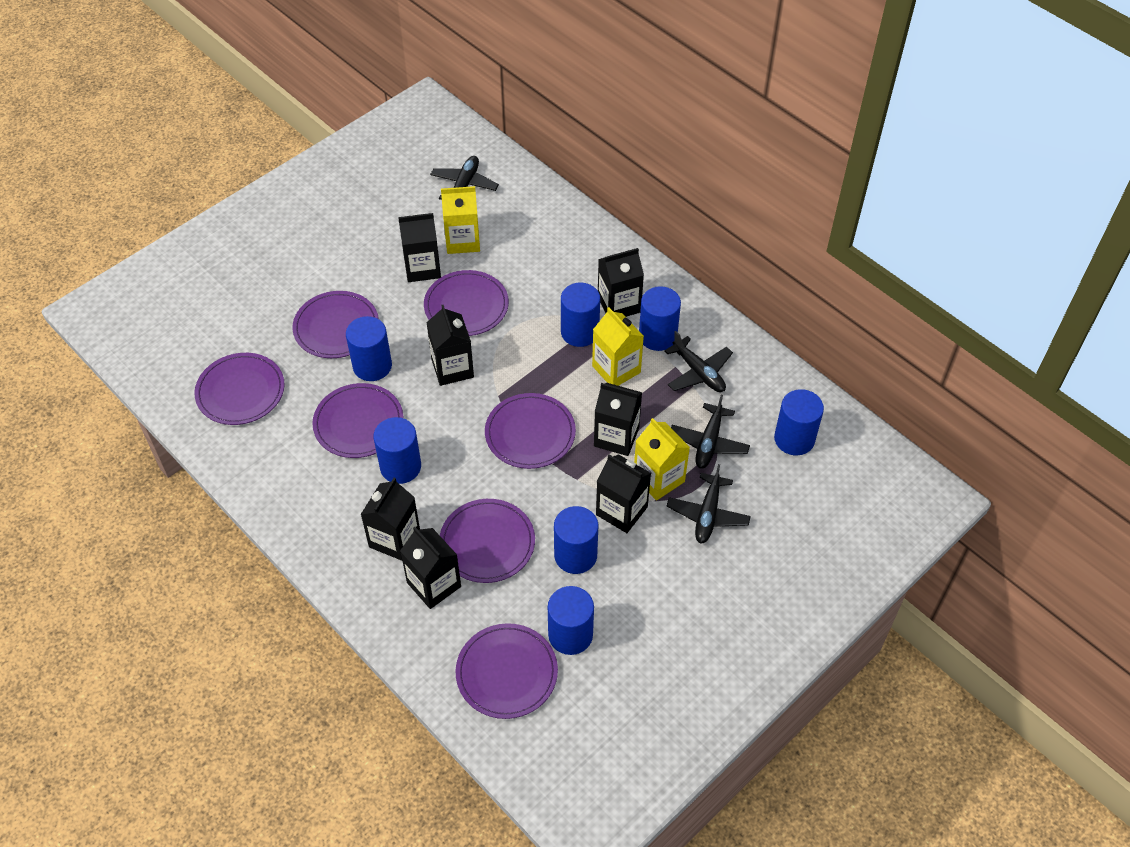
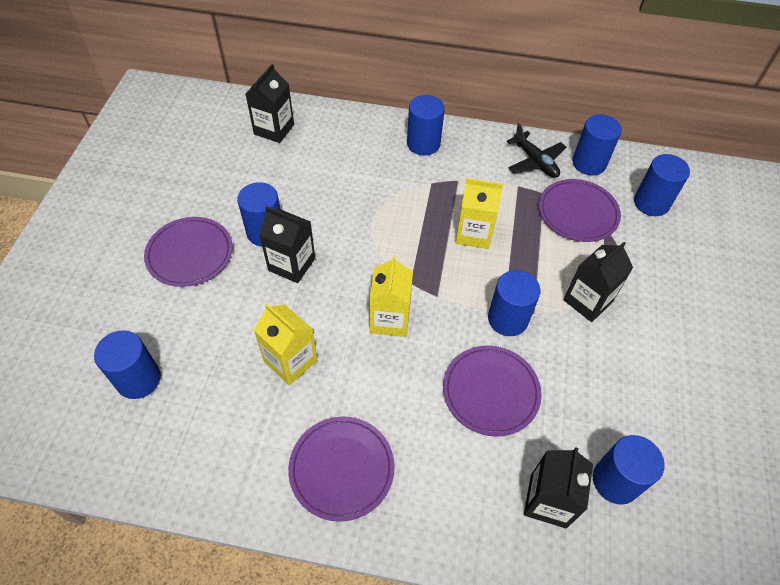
black carton: 7 -> 4
black plane: 4 -> 1
purple plate: 7 -> 4

